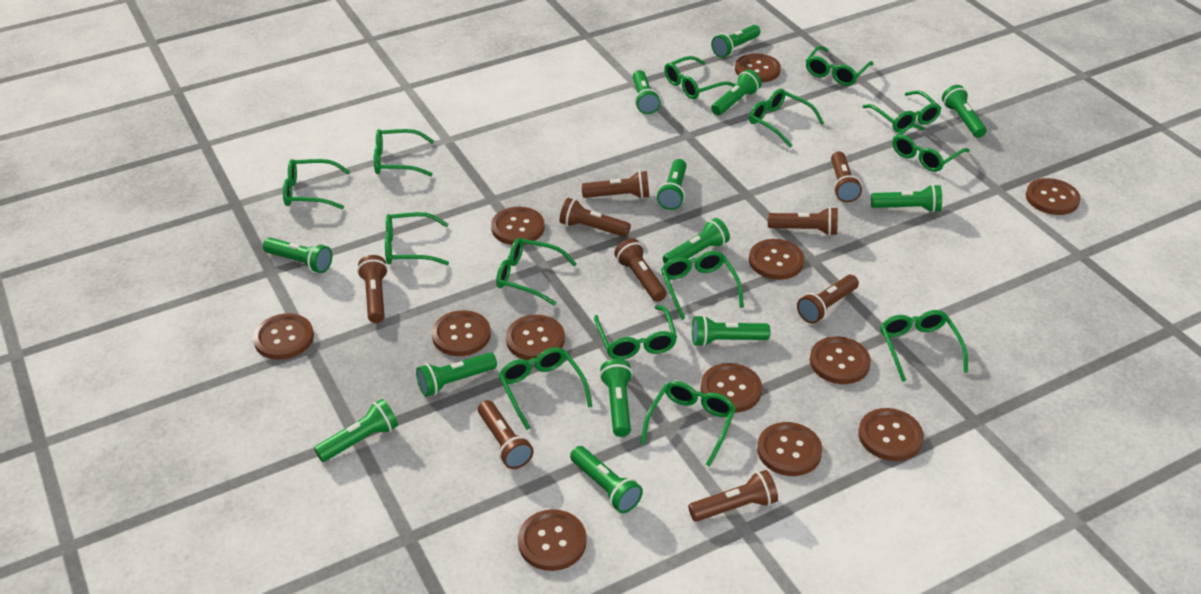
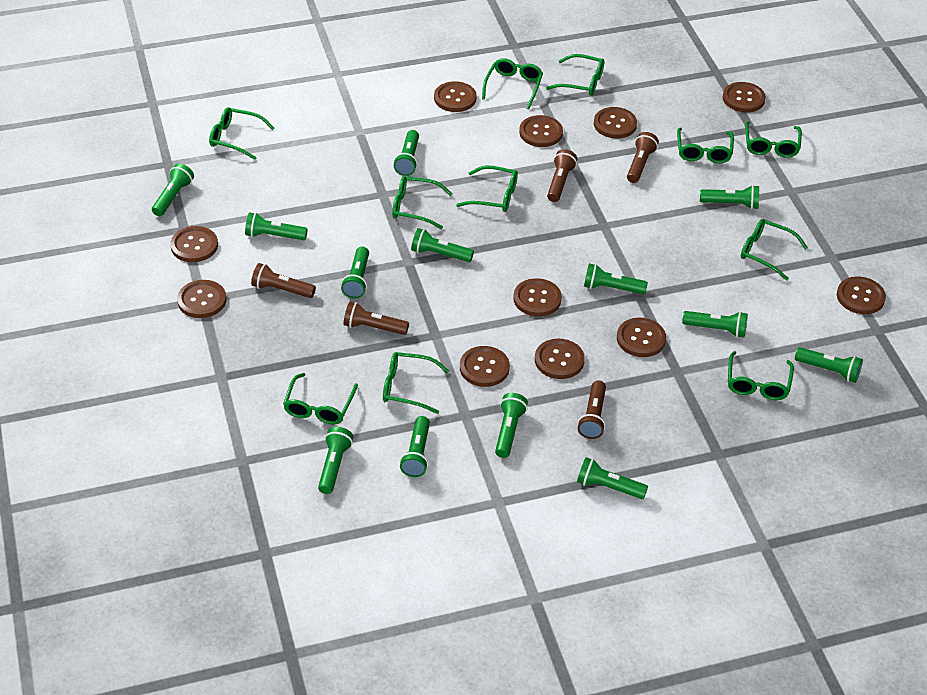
brown button: 12 -> 11
brown flashlight: 9 -> 5
green glasses: 14 -> 11

